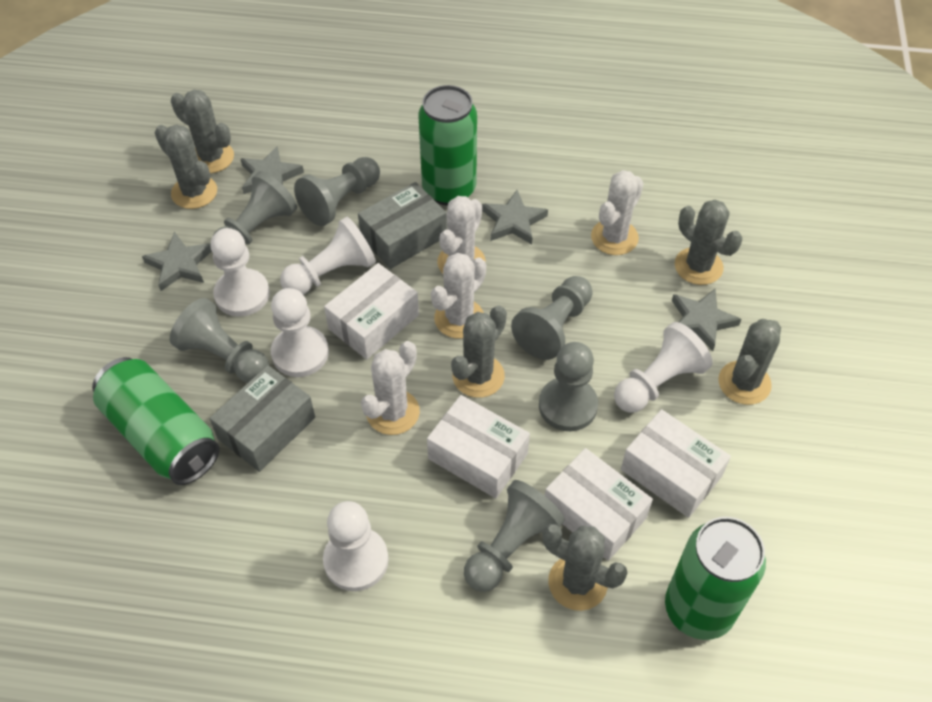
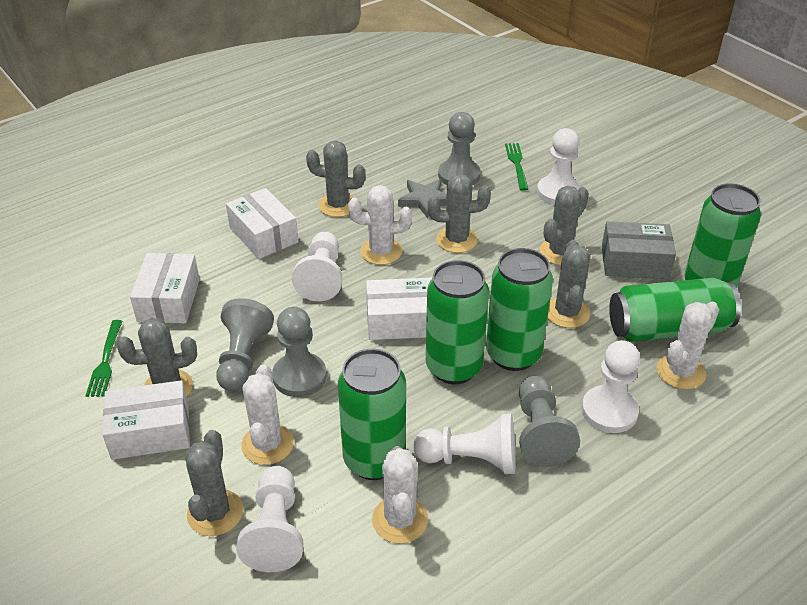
green can: 3 -> 5
green fork: 0 -> 2
grey box: 2 -> 1
grey pawn: 6 -> 4
grey star: 4 -> 1

